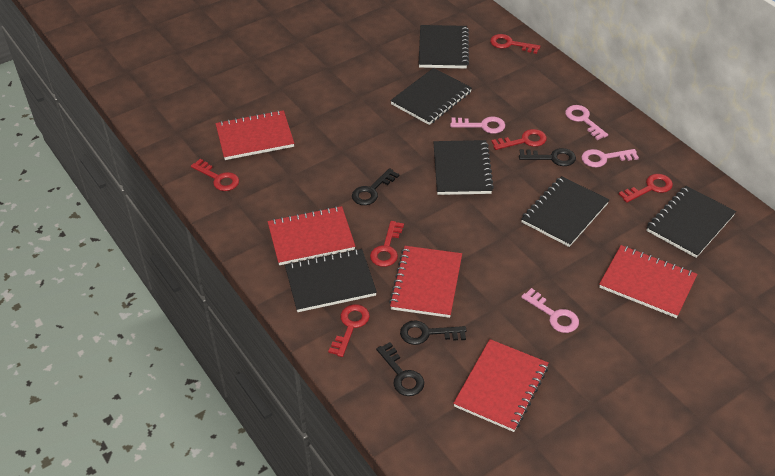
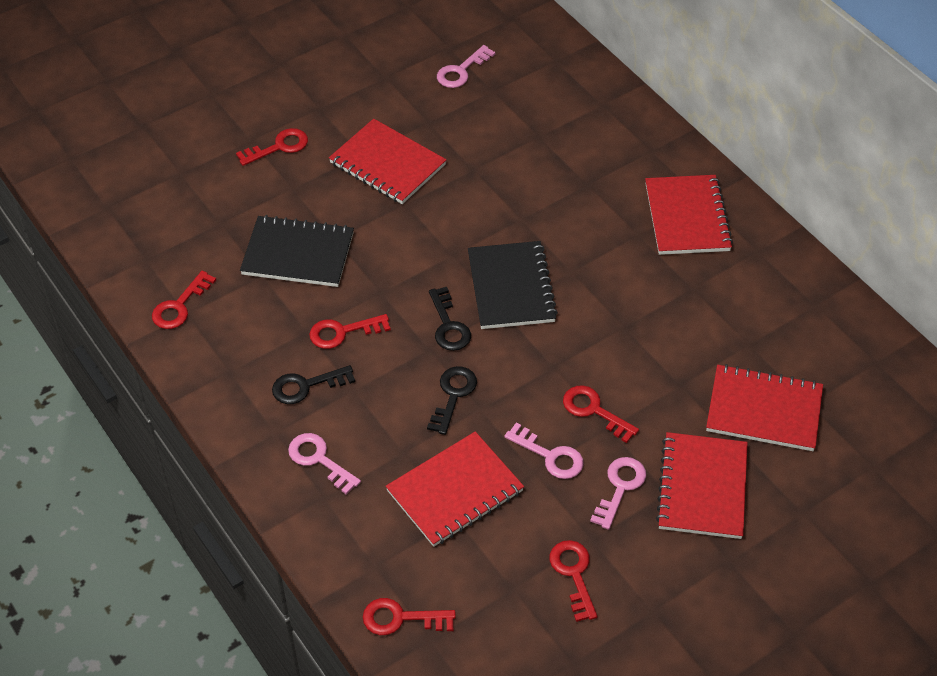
black key: 4 -> 3
black notebook: 6 -> 2

